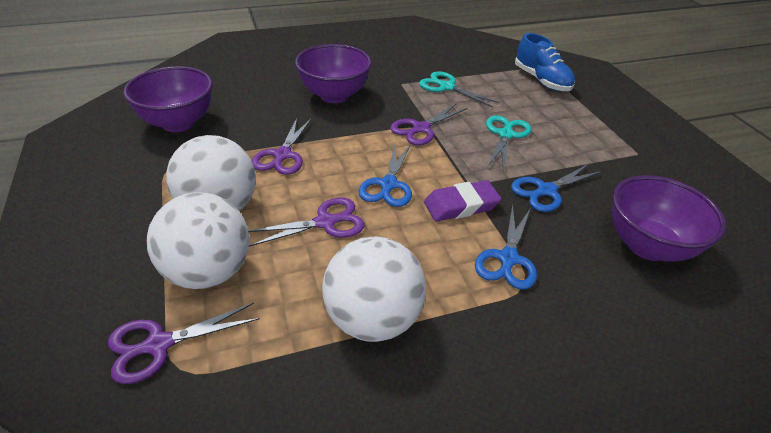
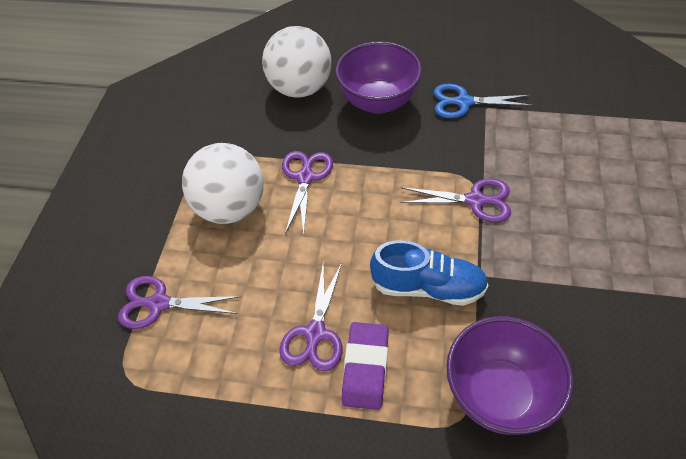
blue scissors: 3 -> 1
purple bowl: 3 -> 2
turquoise scissors: 2 -> 0
white ball: 3 -> 2

